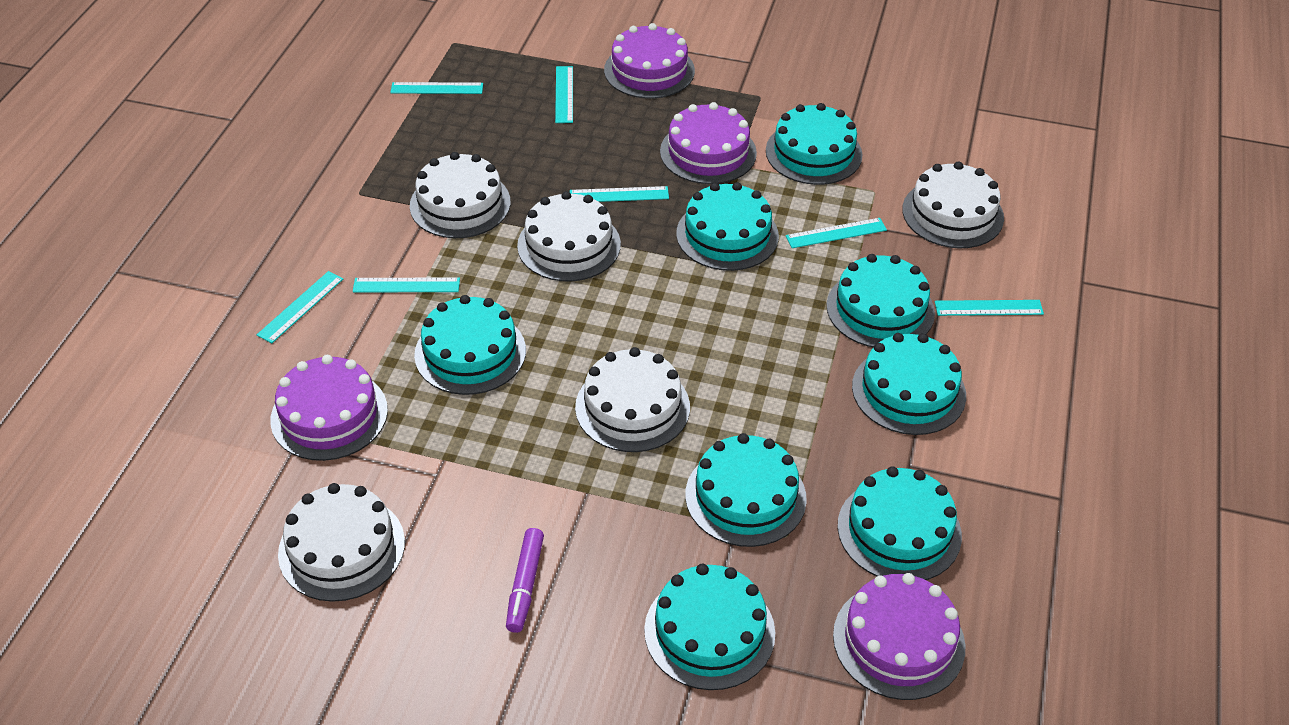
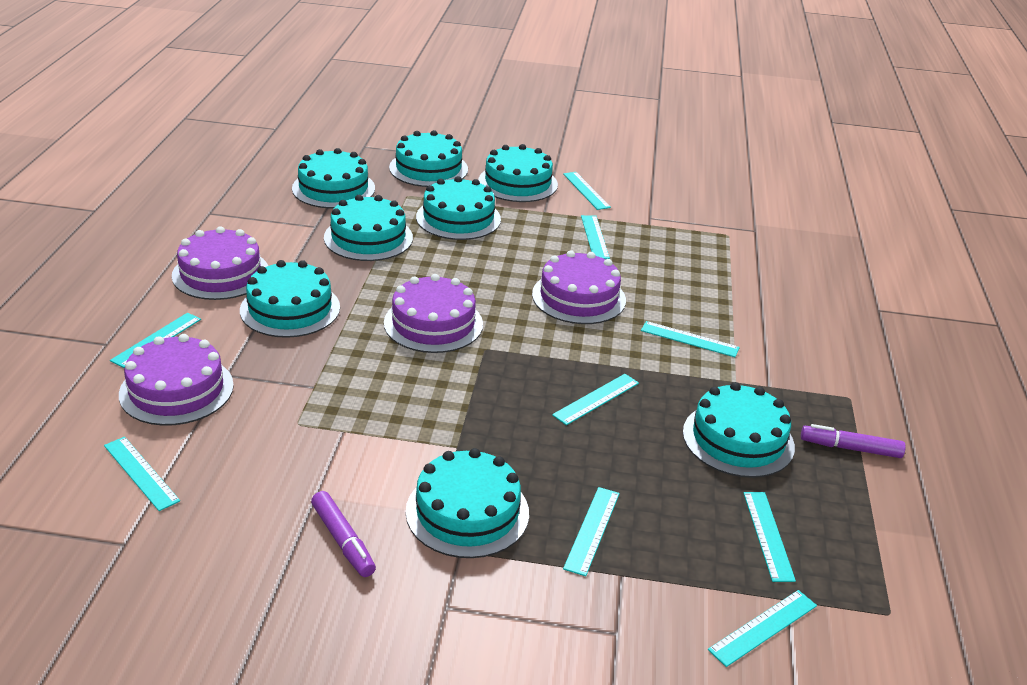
purple marker: 1 -> 2
turquoise ruler: 7 -> 9
white cake: 5 -> 0

